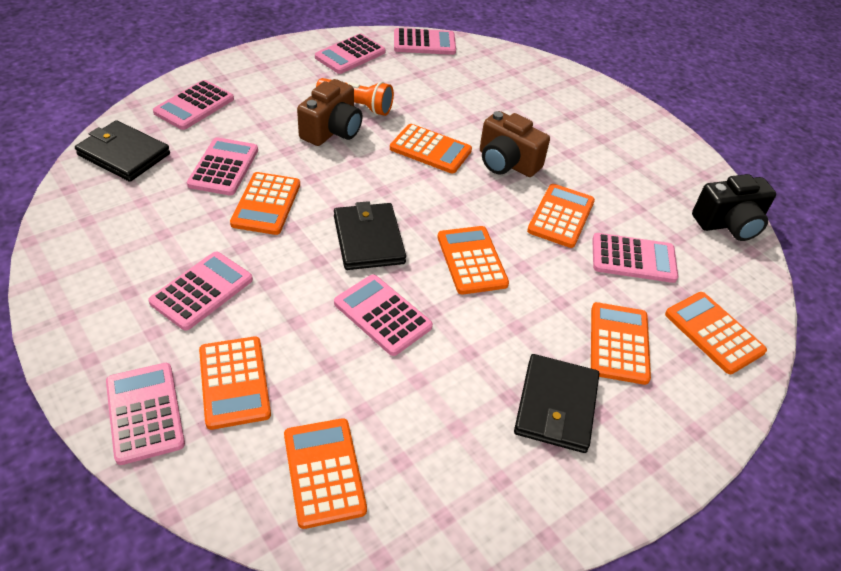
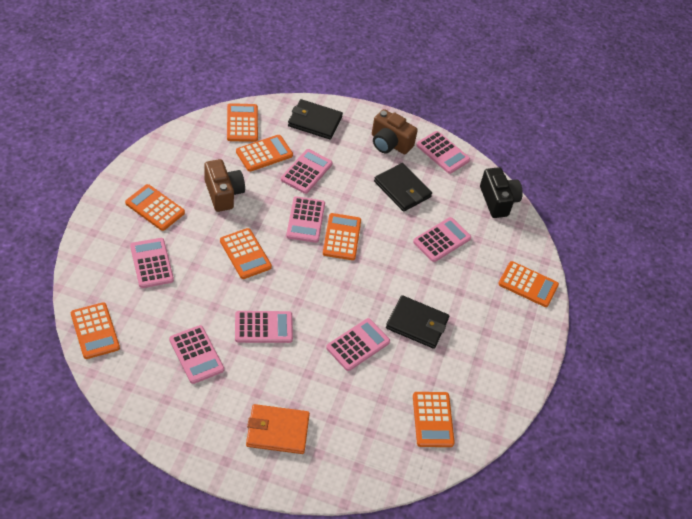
orange flashlight: 1 -> 0
orange wallet: 0 -> 1

